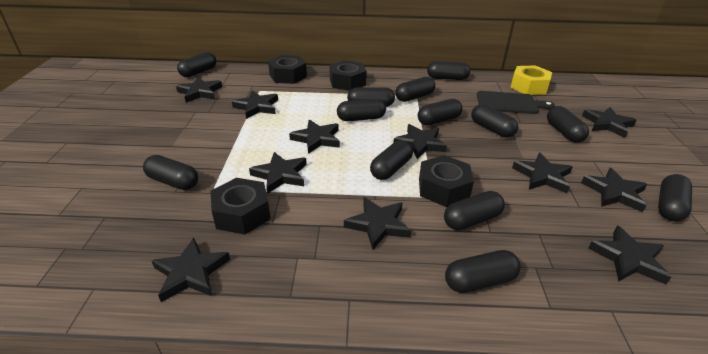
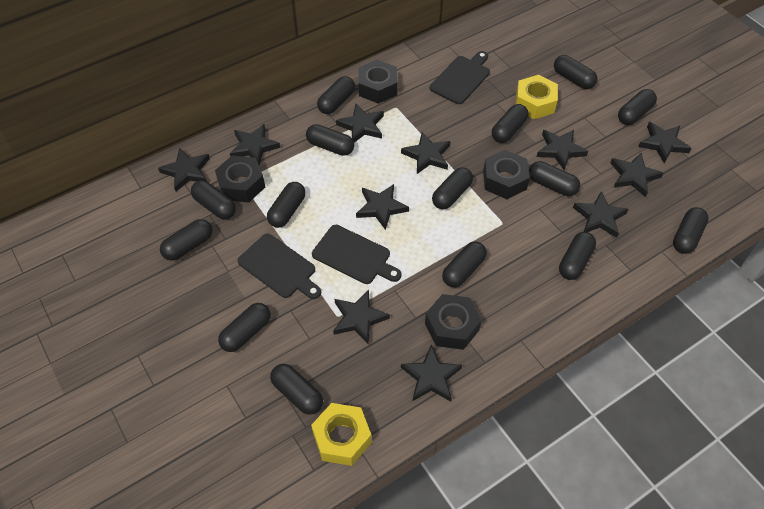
black capsule: 13 -> 15
black cutting board: 1 -> 3
yellow nut: 1 -> 2

